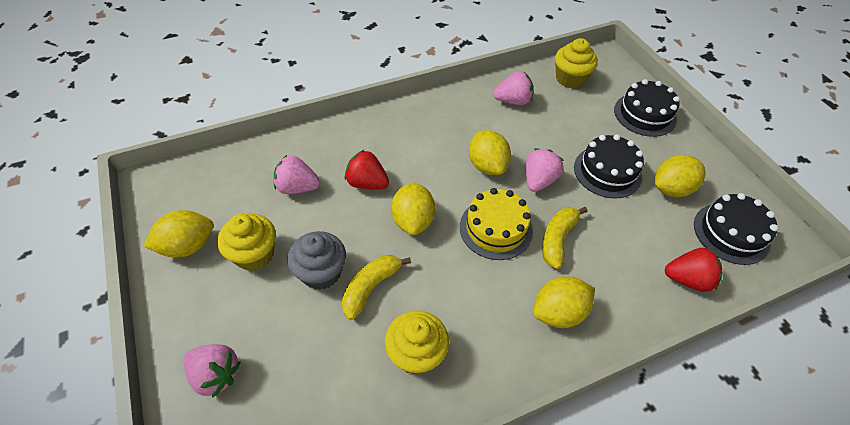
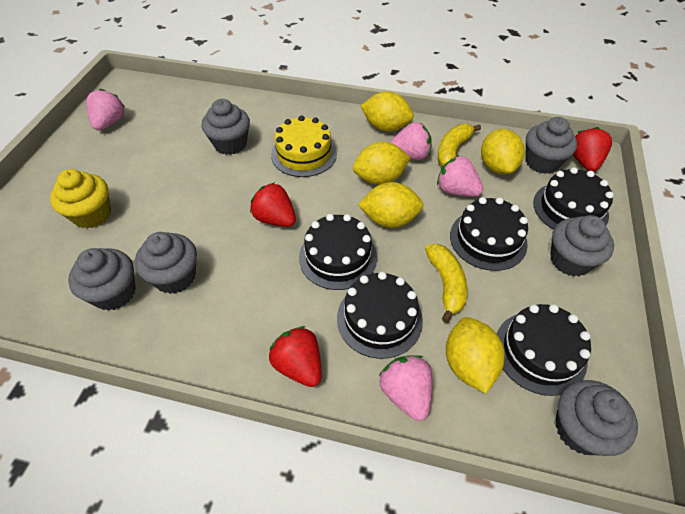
black cake: 3 -> 5
grey cupcake: 1 -> 6
red strawberry: 2 -> 3
yellow cupcake: 3 -> 1

